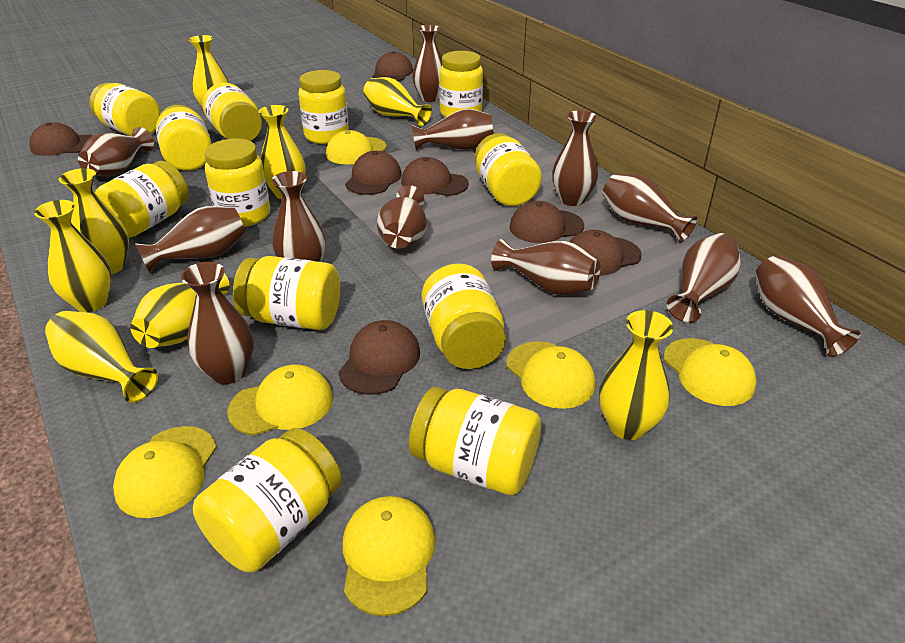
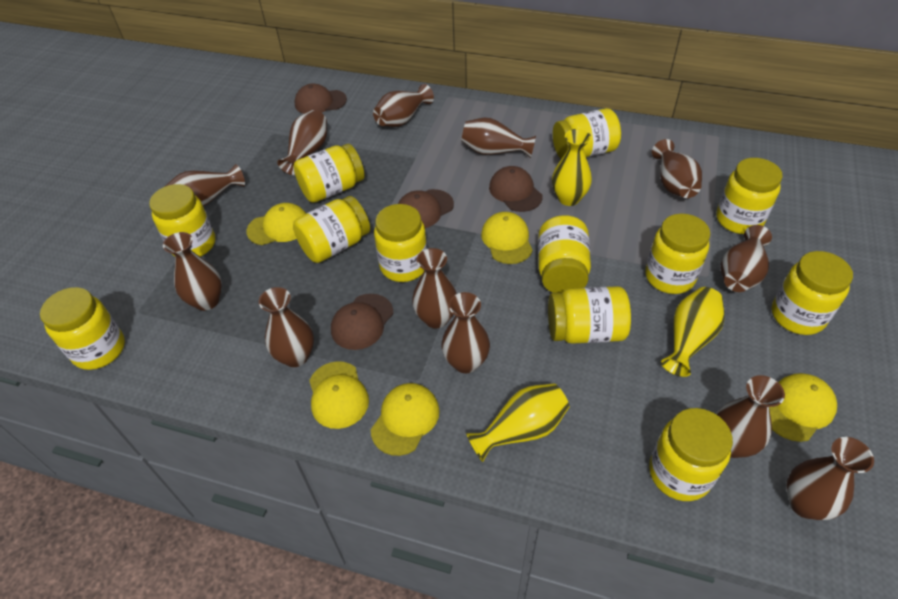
brown cap: 7 -> 4
yellow cap: 6 -> 5
yellow vase: 8 -> 3

